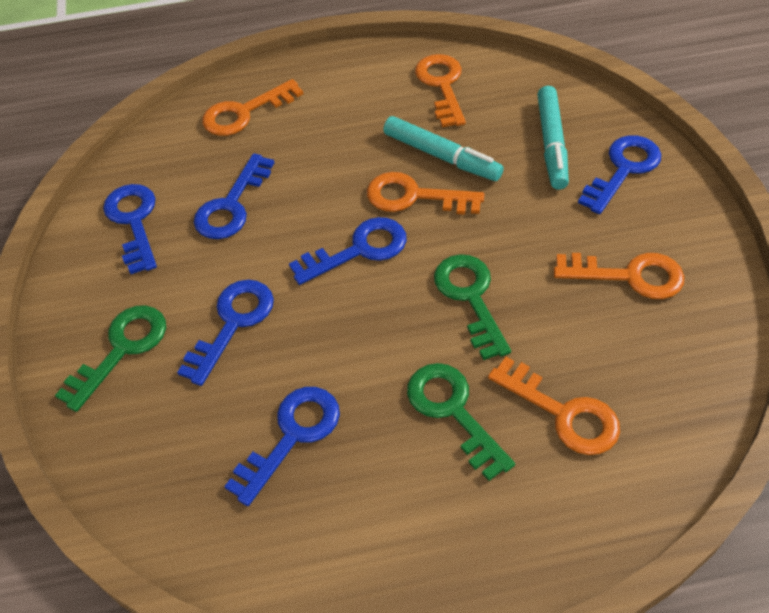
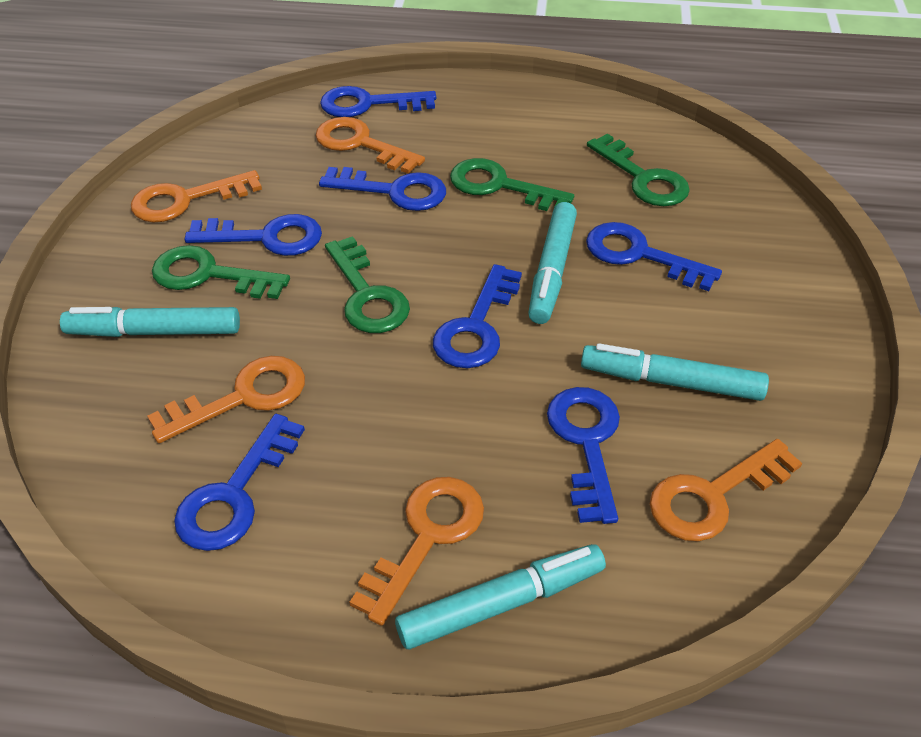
blue key: 6 -> 7
green key: 3 -> 4
turquoise marker: 2 -> 4

